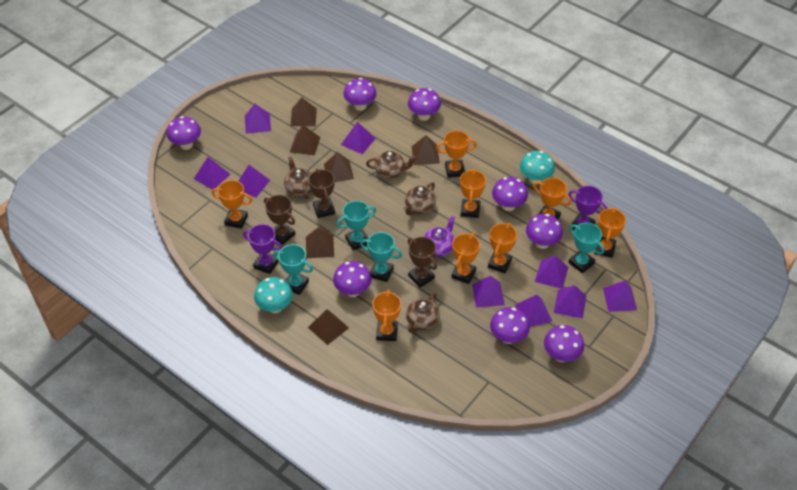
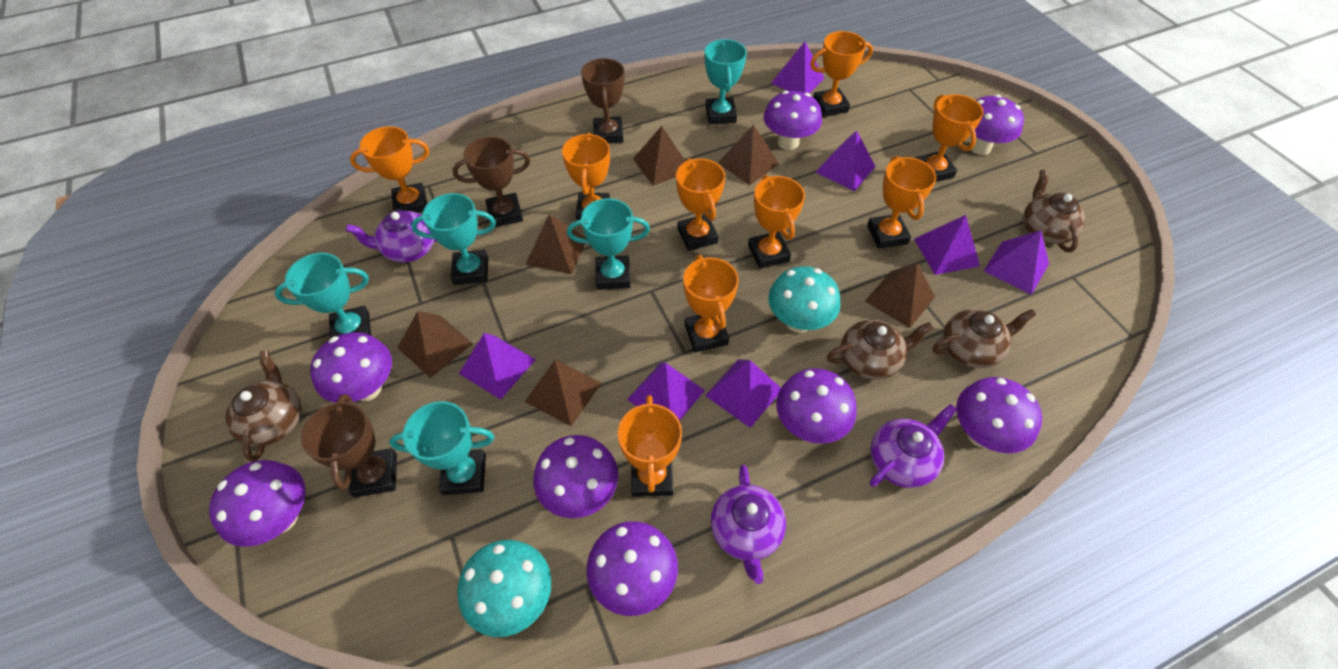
orange trophy: 8 -> 9
purple pyramid: 9 -> 7
purple teapot: 1 -> 3
purple trophy: 2 -> 0
turquoise trophy: 4 -> 5

